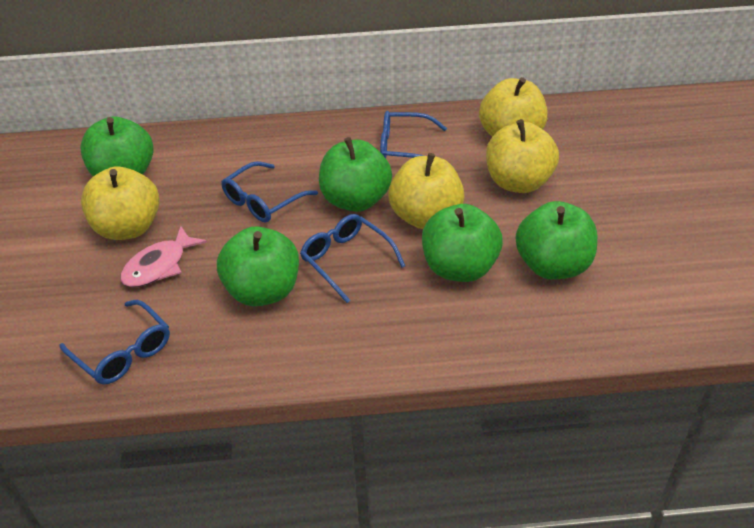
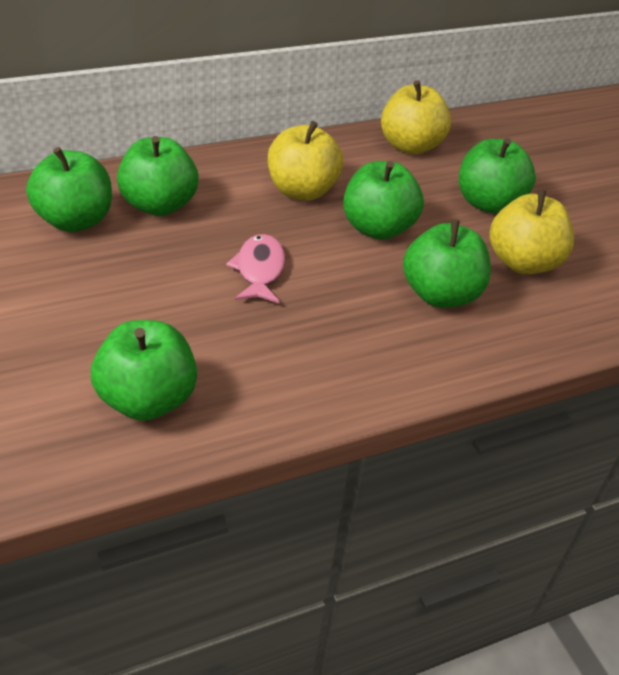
blue glasses: 4 -> 0
green apple: 5 -> 6
yellow apple: 4 -> 3

